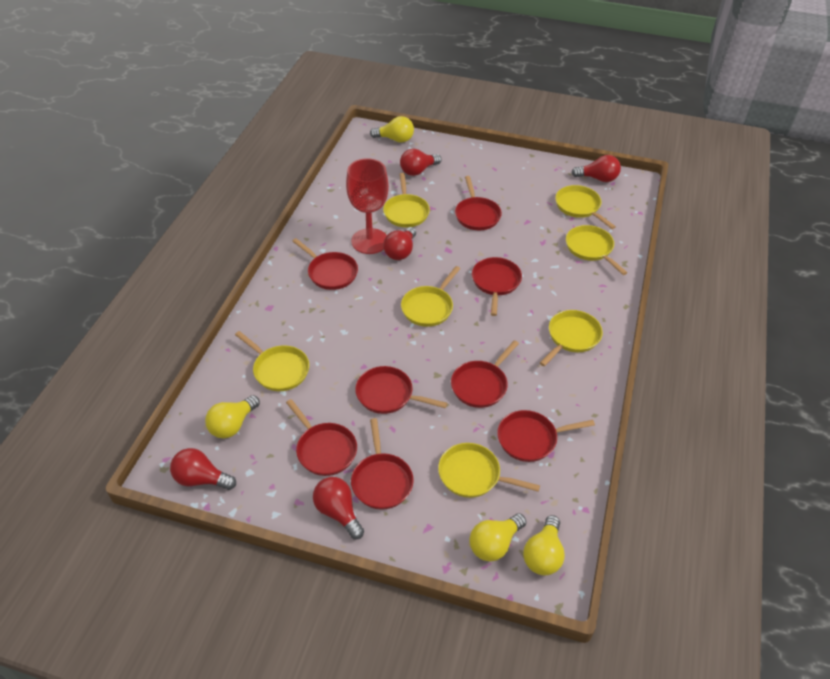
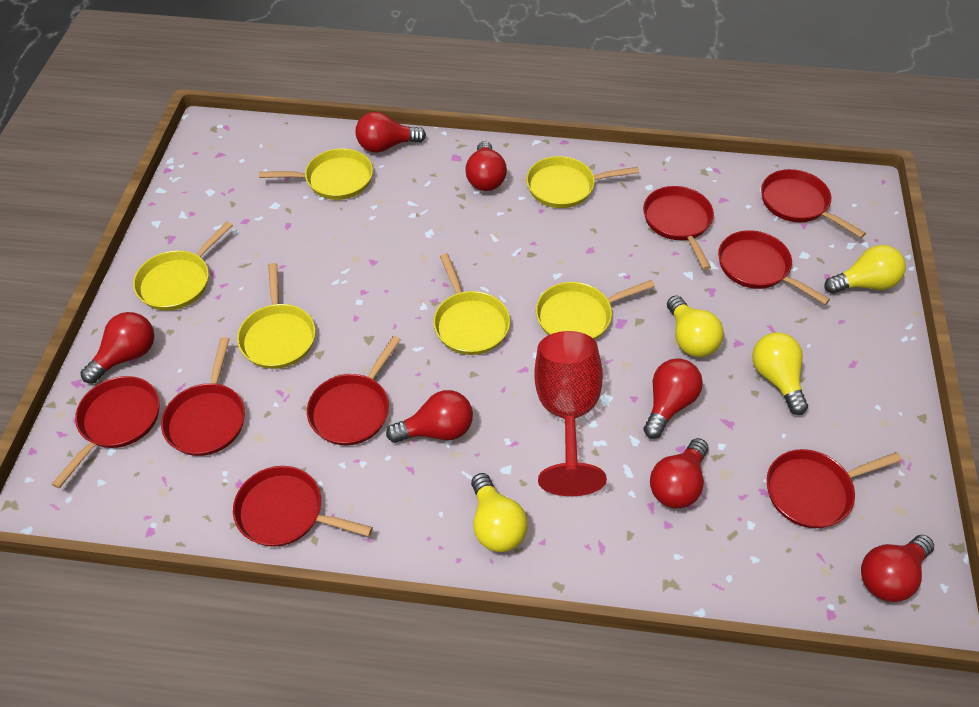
red light bulb: 5 -> 7
yellow pan: 7 -> 6

